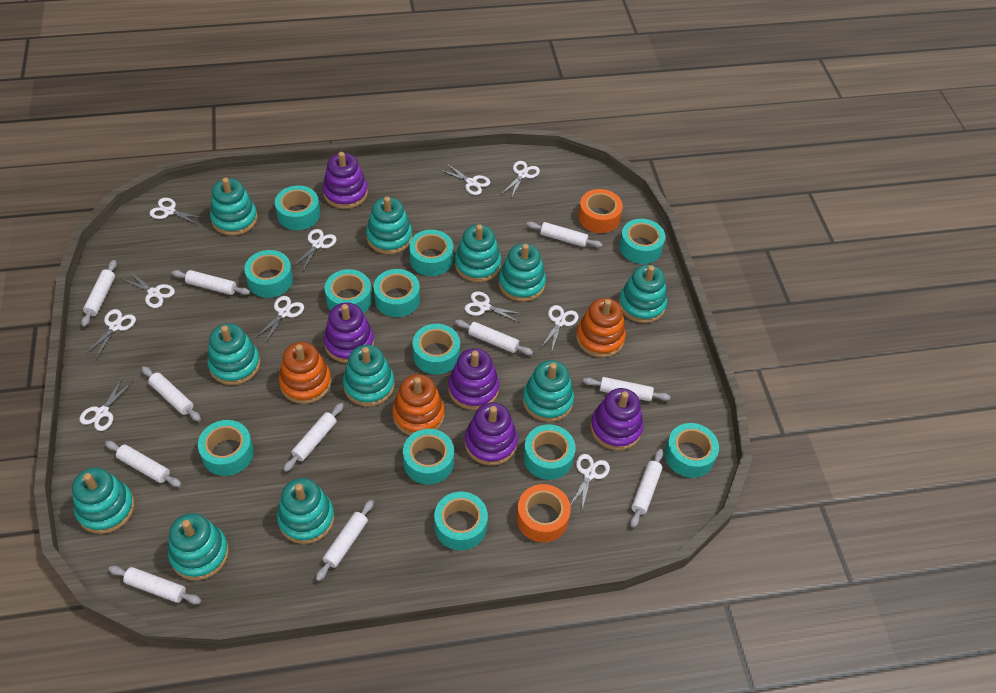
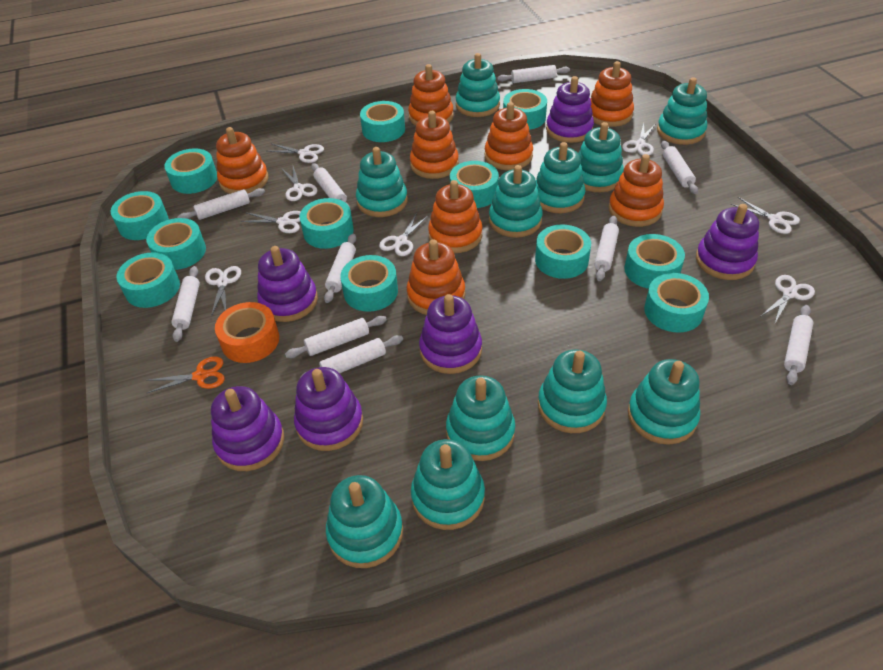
orange scissors: 0 -> 1
orange stacking toy: 3 -> 8
orange tape: 2 -> 1
purple stacking toy: 5 -> 6
white rolling pin: 11 -> 10
white scissors: 11 -> 8

